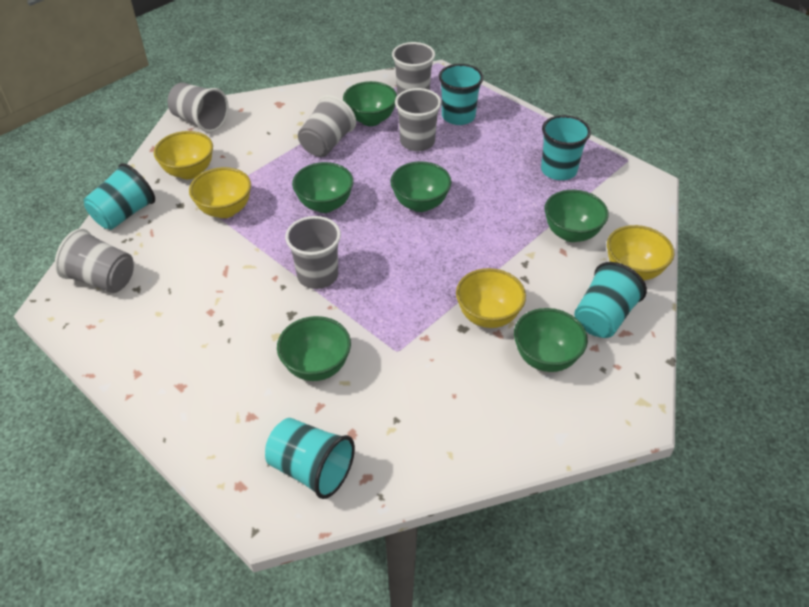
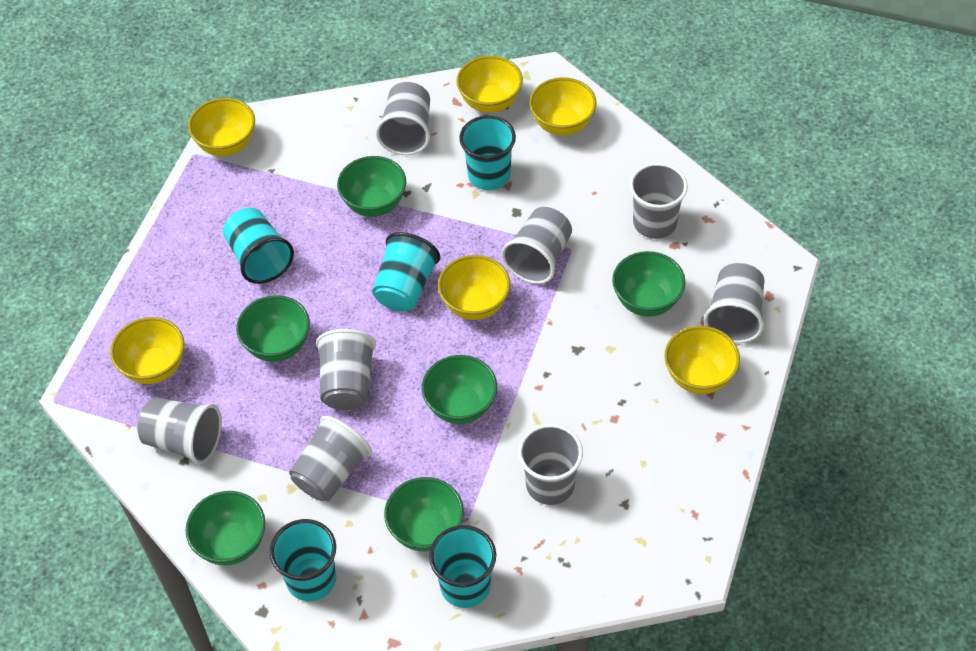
grey cup: 6 -> 8
yellow bowl: 4 -> 6

